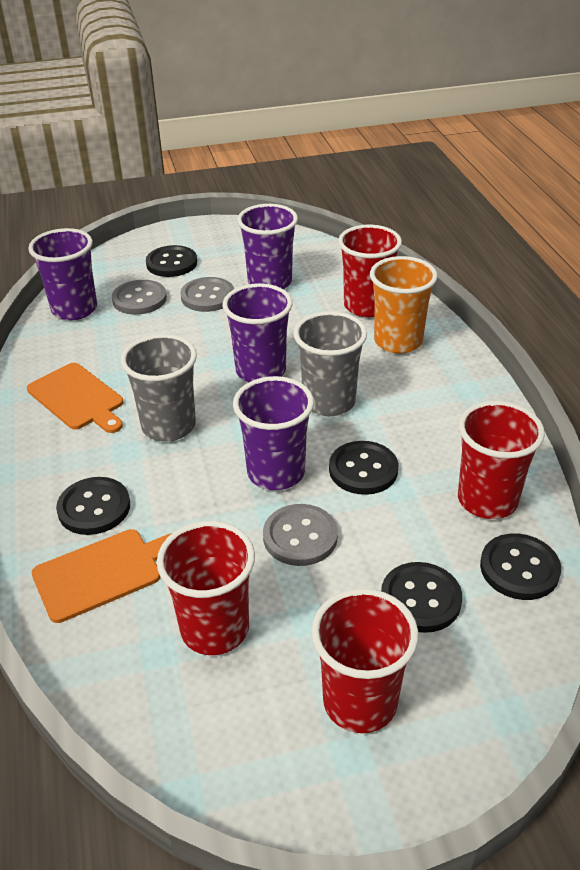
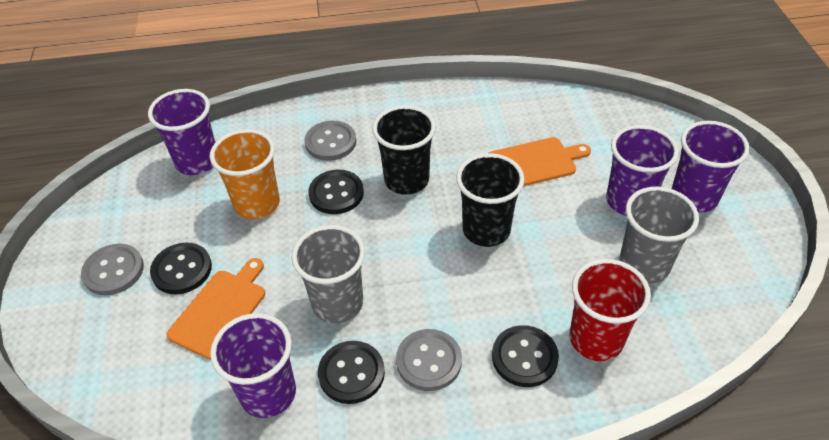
black button: 5 -> 4
black cup: 0 -> 2
red cup: 4 -> 1

